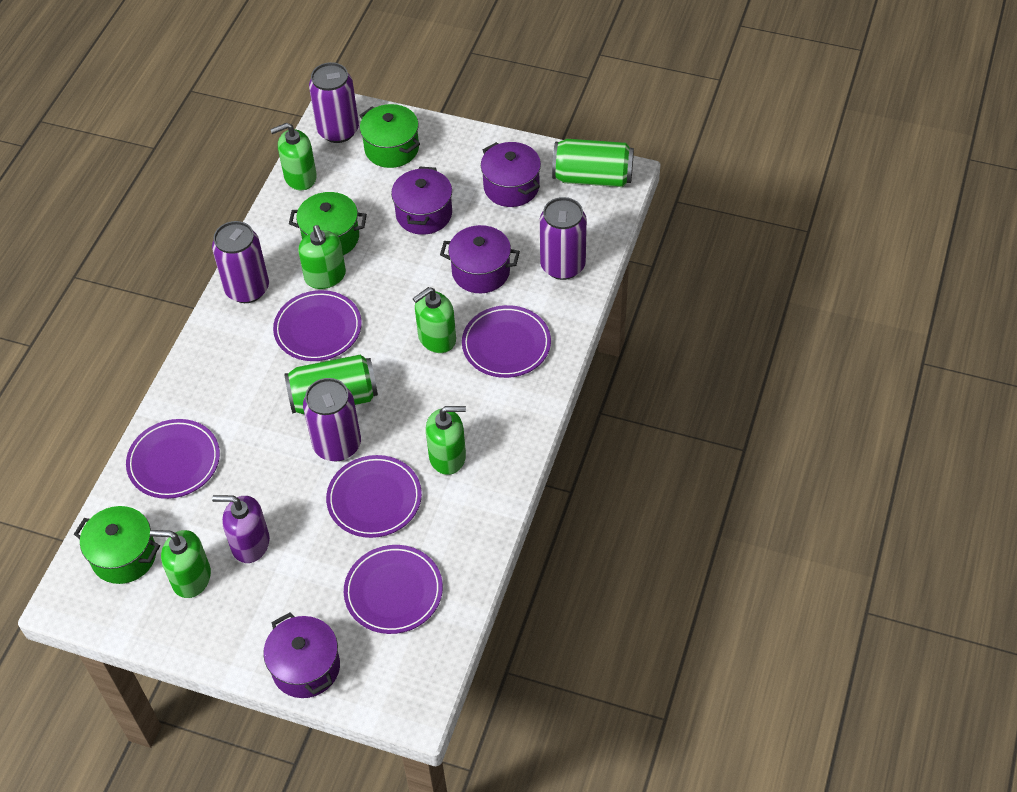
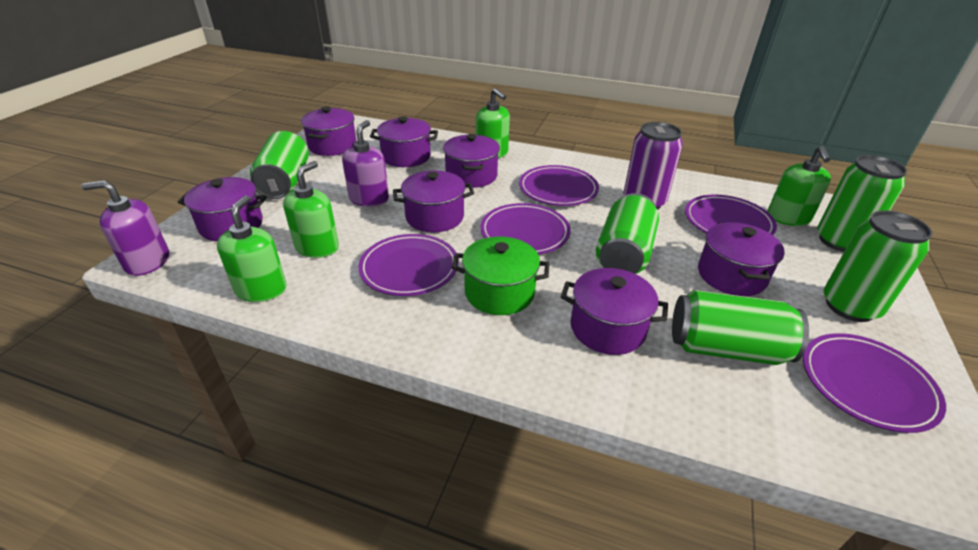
green can: 2 -> 5
green pot: 3 -> 1
green soap dispenser: 5 -> 4
purple can: 4 -> 1
purple pot: 4 -> 7
purple soap dispenser: 1 -> 2

